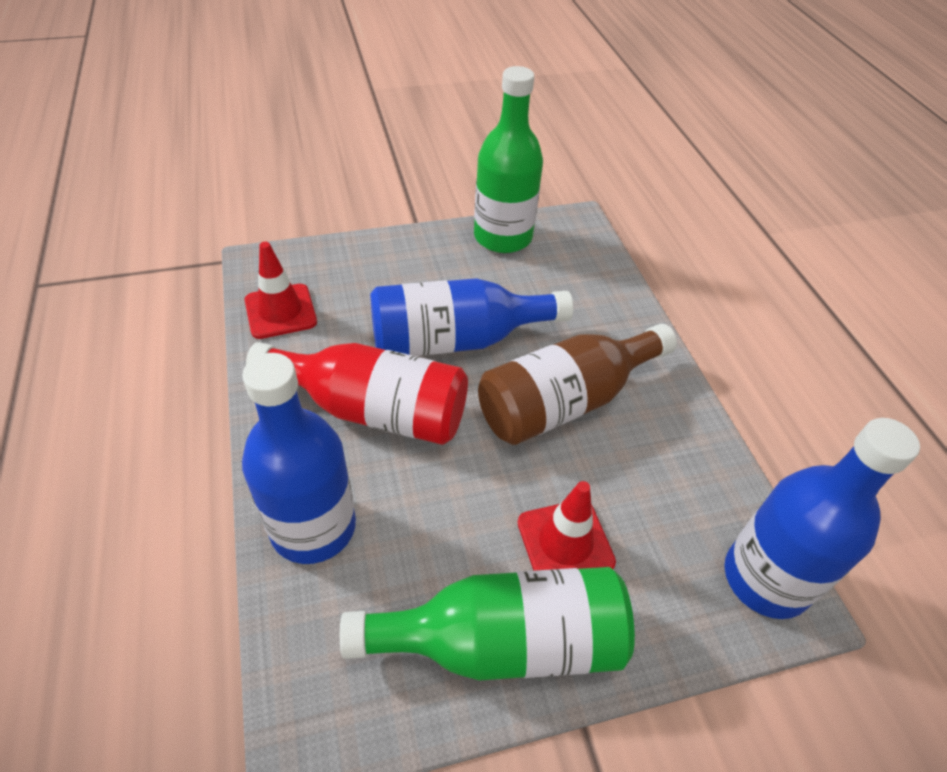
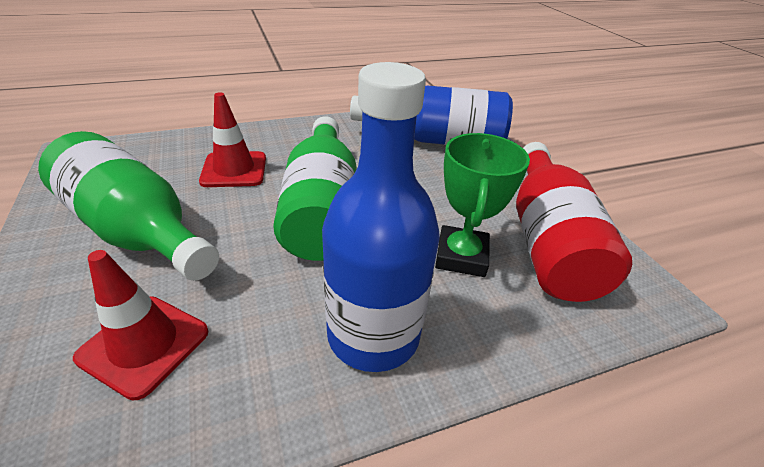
blue bottle: 3 -> 2
brown bottle: 1 -> 0
green trophy: 0 -> 1

